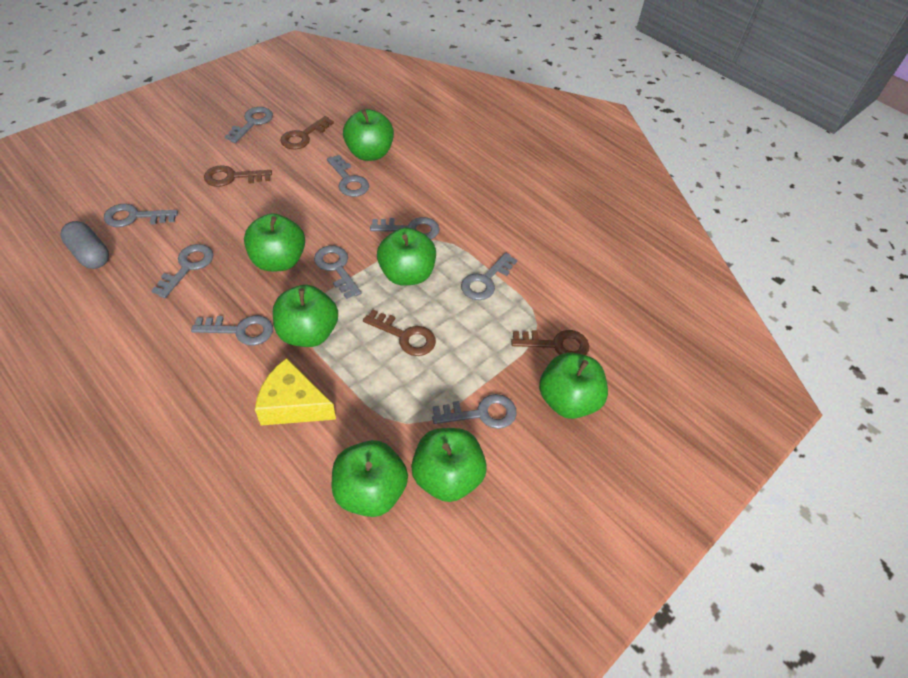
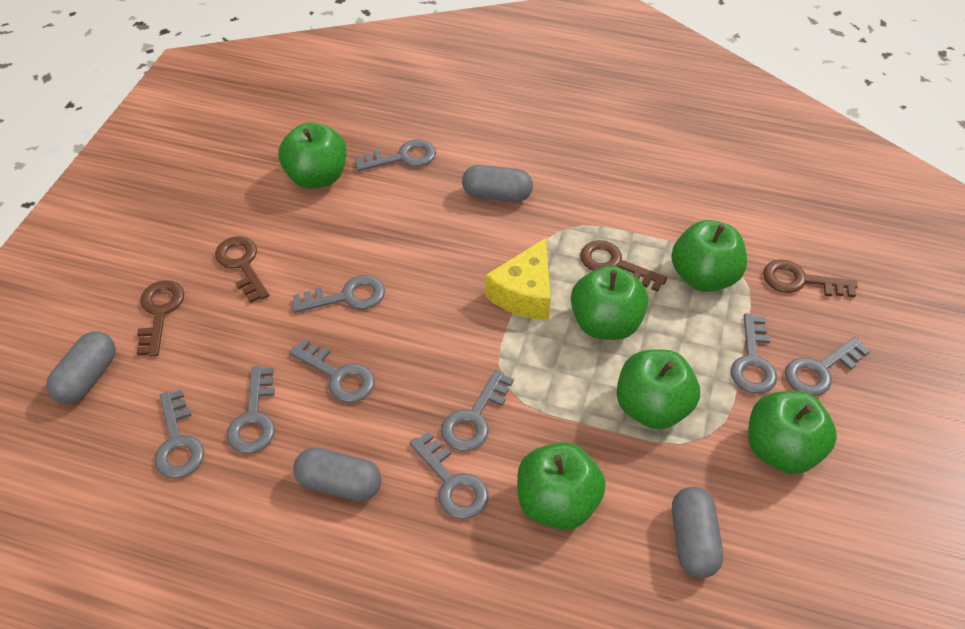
green apple: 7 -> 6
grey capsule: 1 -> 4

